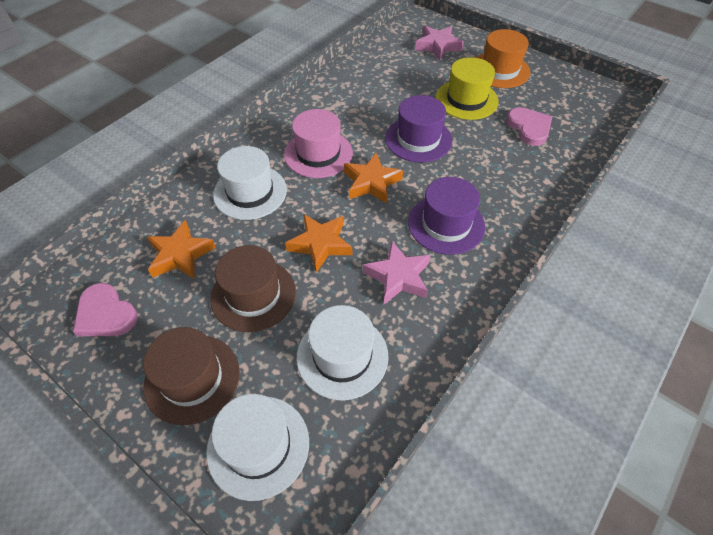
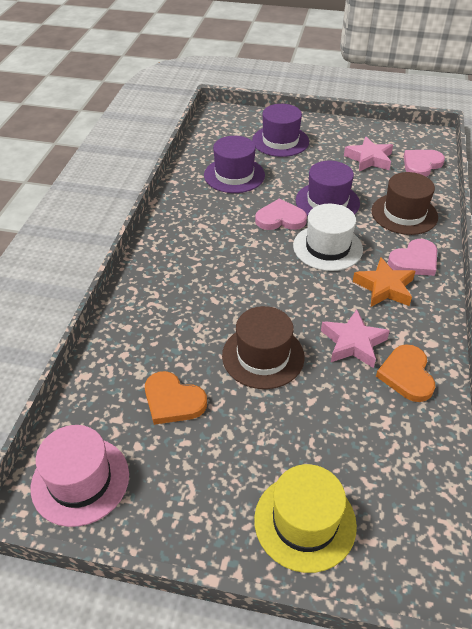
orange hat: 1 -> 0
orange heart: 0 -> 2
orange star: 3 -> 1
pink heart: 2 -> 3
purple hat: 2 -> 3
white hat: 3 -> 1

